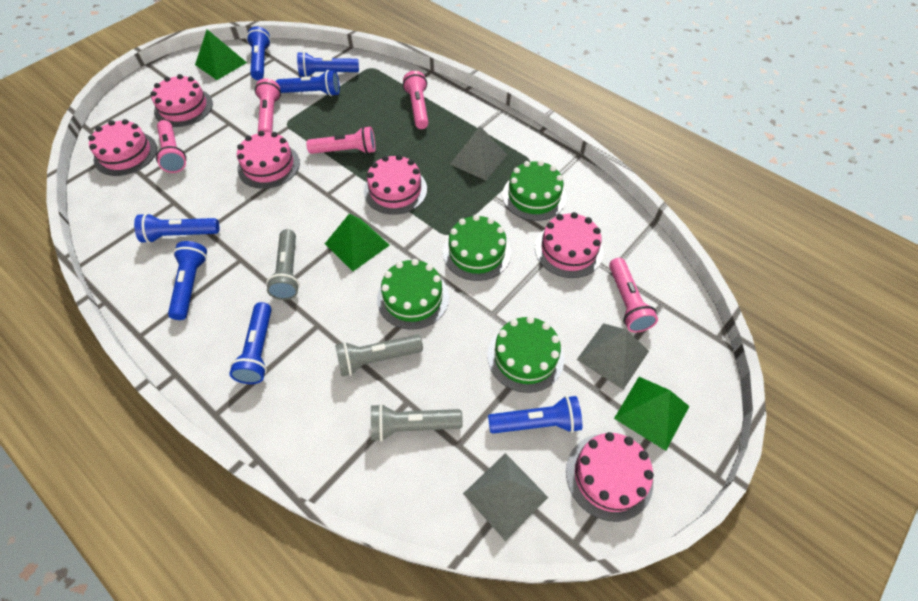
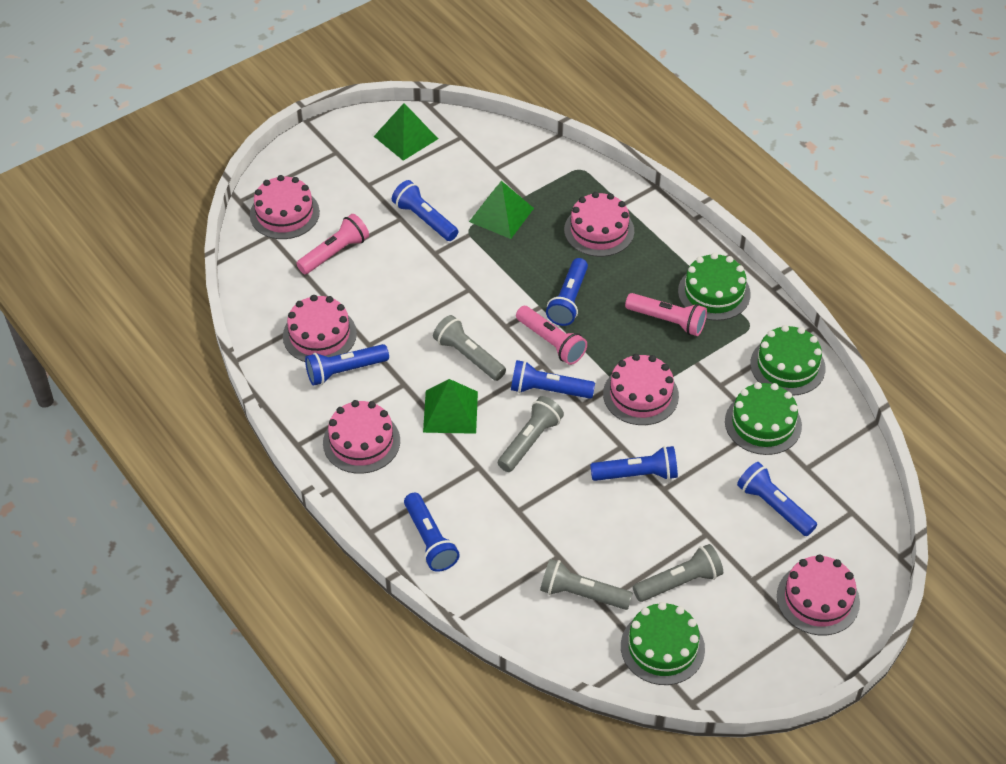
grey flashlight: 3 -> 4
grey pyramid: 3 -> 0
pink flashlight: 5 -> 3

